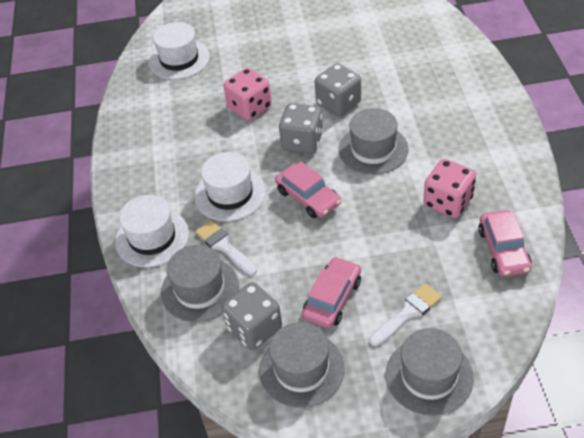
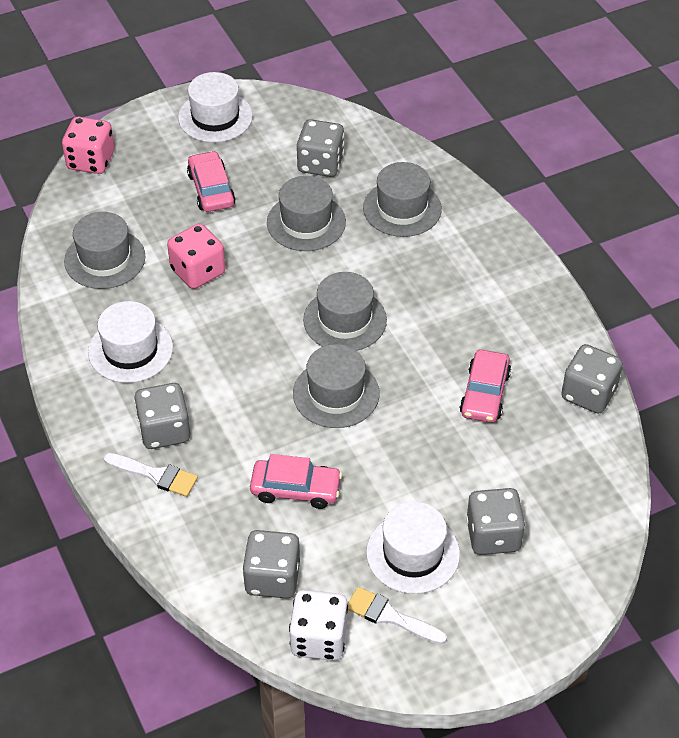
grey dice: 3 -> 5
grey hat: 4 -> 5
white dice: 0 -> 1

